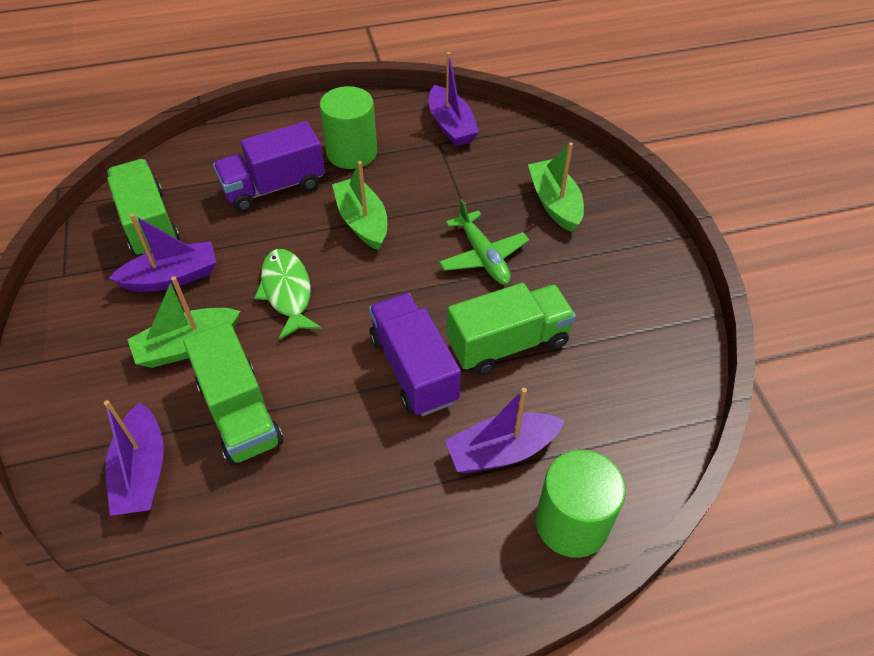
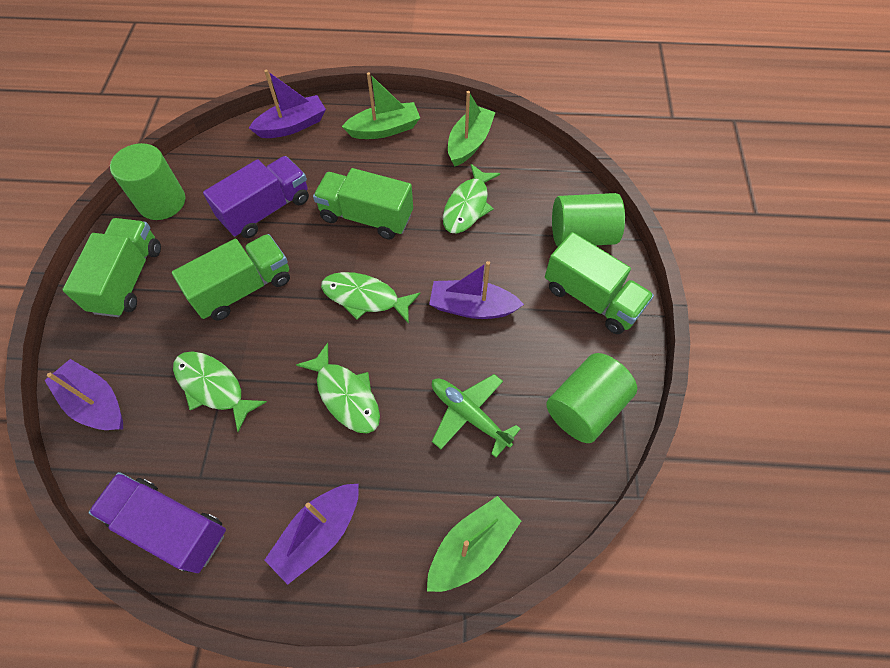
green cylinder: 2 -> 3
green fish: 1 -> 4
green truck: 3 -> 4

